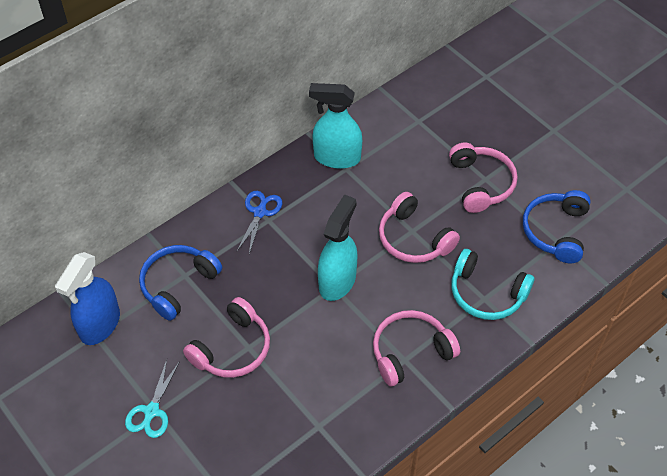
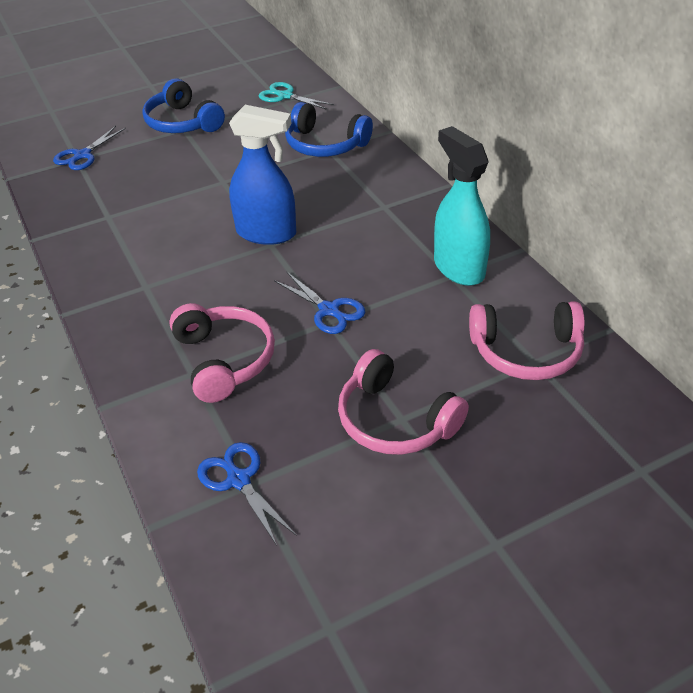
blue scissors: 1 -> 3
pink headphones: 4 -> 3
turquoise headphones: 1 -> 0
turquoise spray bottle: 2 -> 1

